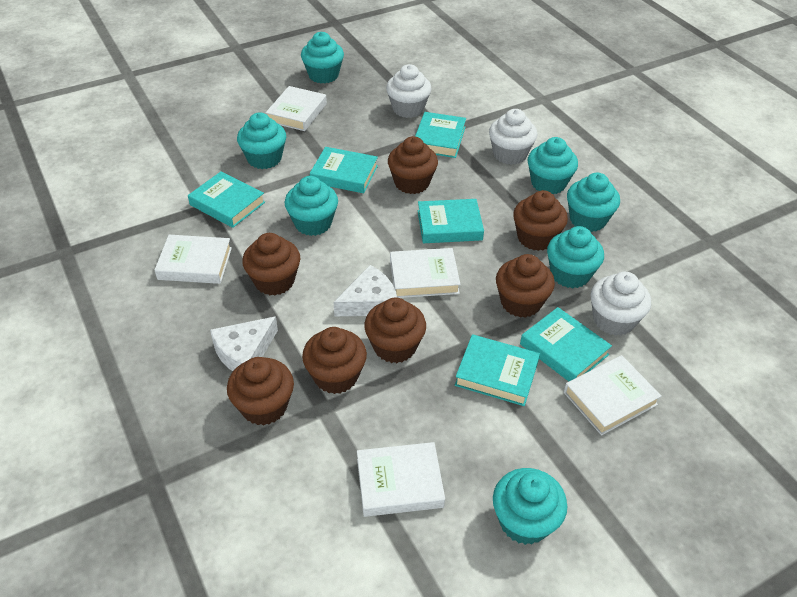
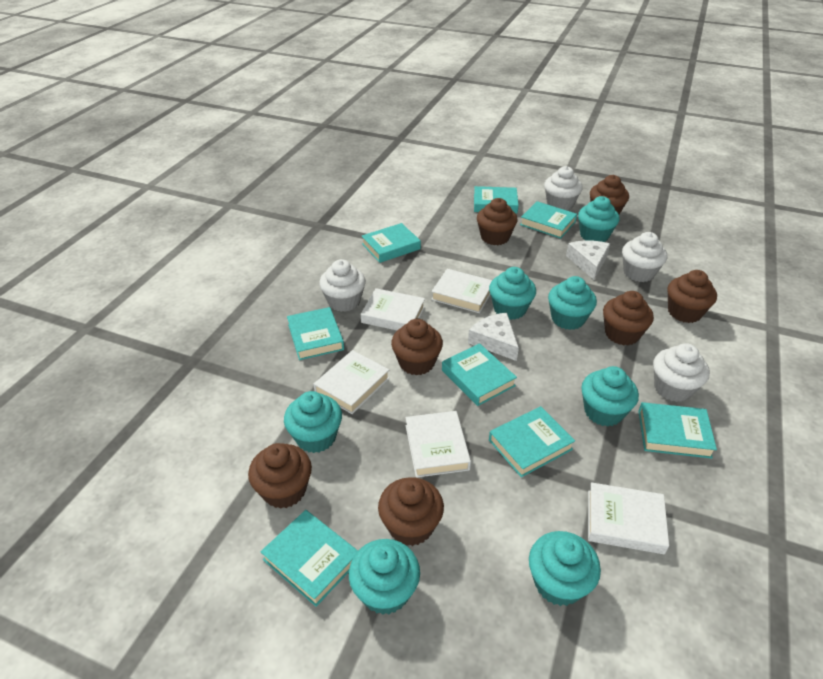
turquoise book: 6 -> 8
white cupcake: 3 -> 4

